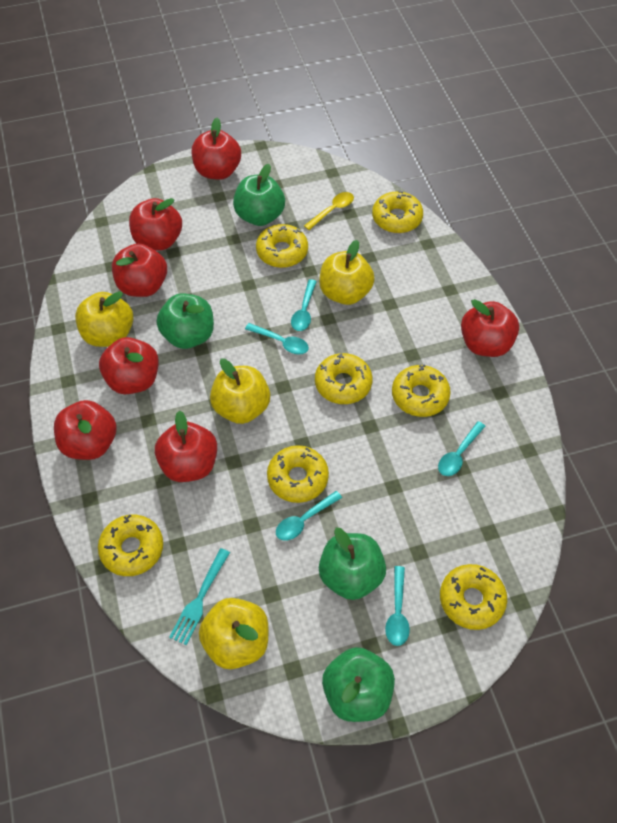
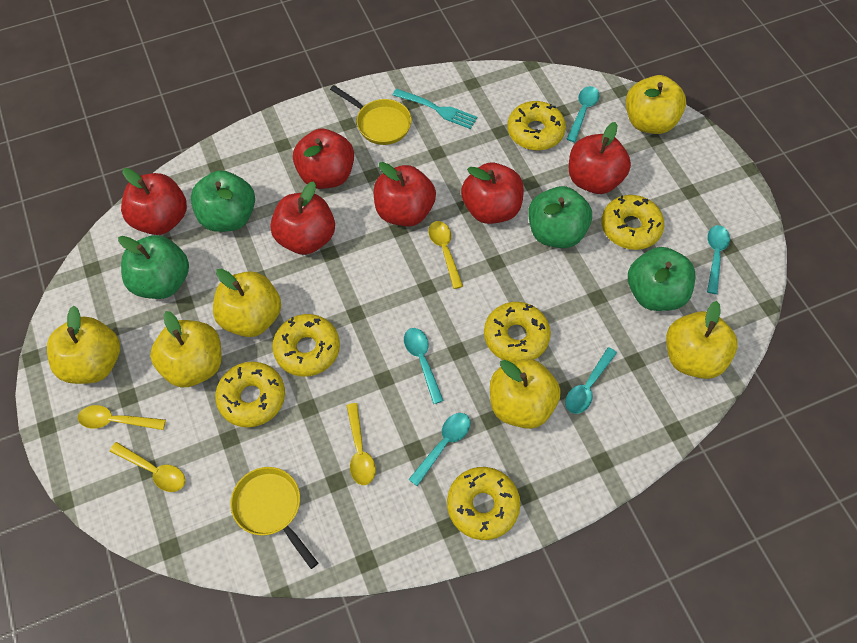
red apple: 7 -> 6
yellow apple: 4 -> 6
yellow donut: 7 -> 6
yellow pan: 0 -> 2
yellow spoon: 1 -> 4

